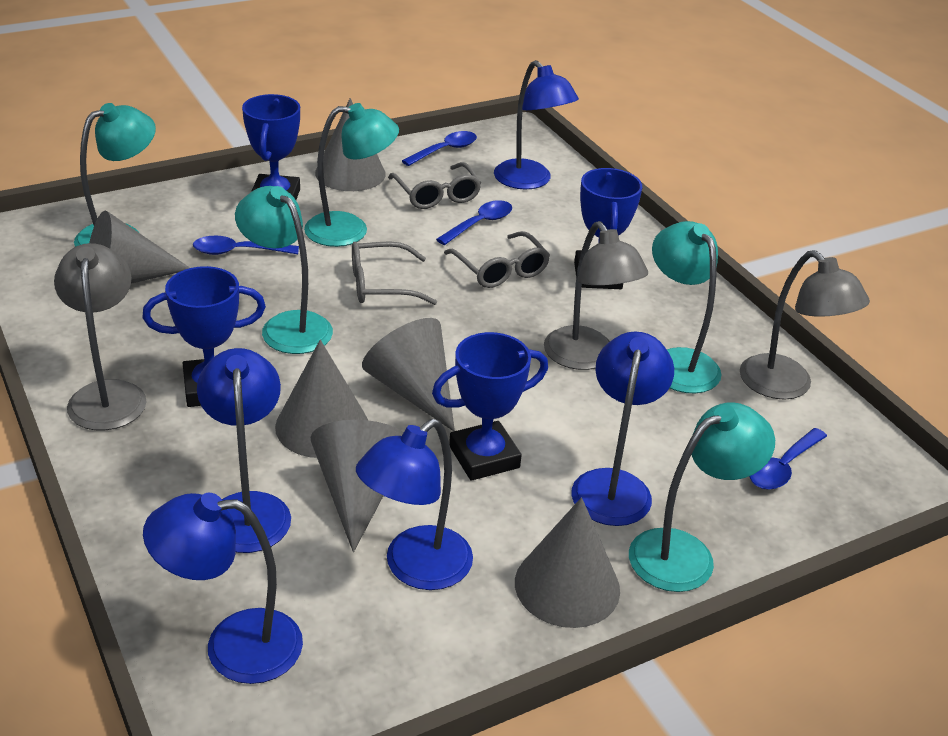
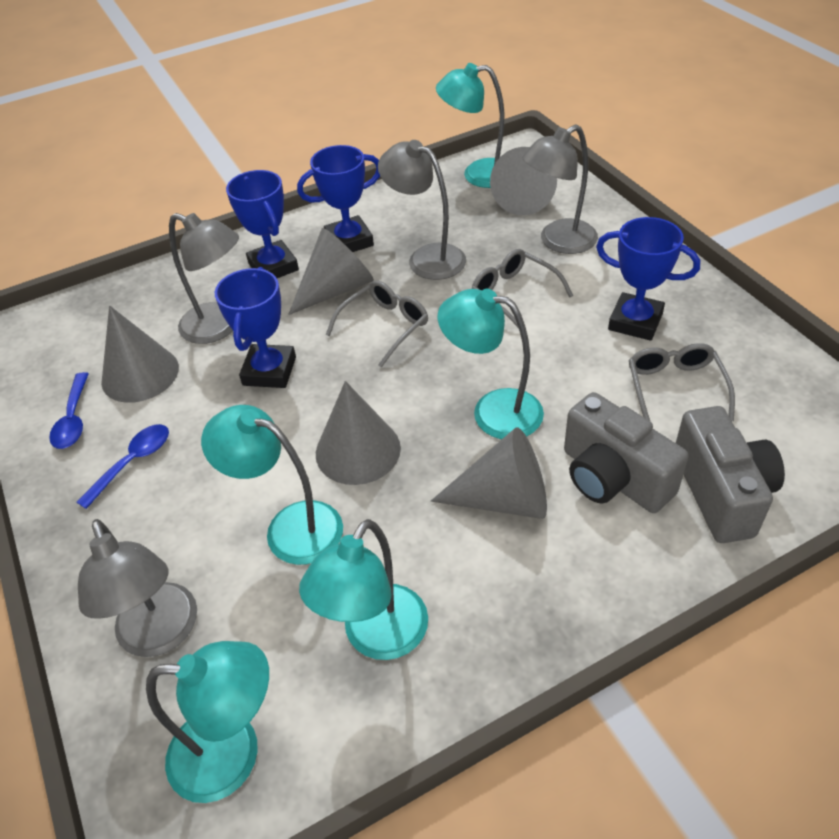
blue lamp: 5 -> 0
blue spoon: 4 -> 2
grey camera: 0 -> 2
grey cone: 6 -> 5
grey lamp: 3 -> 4

